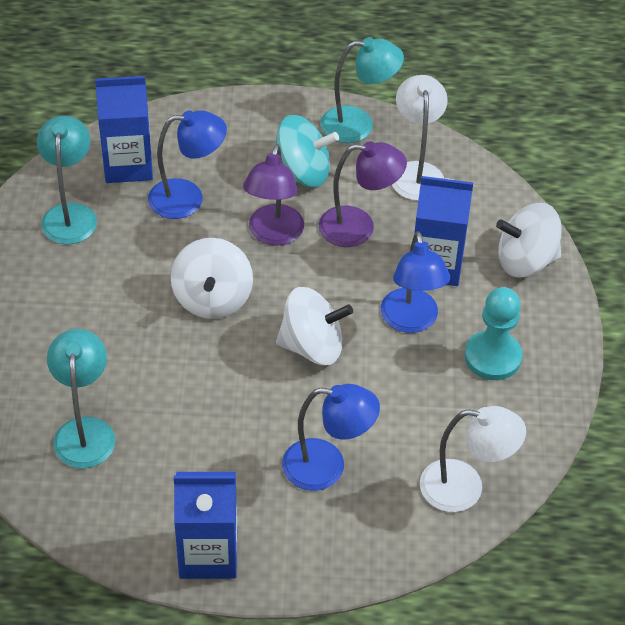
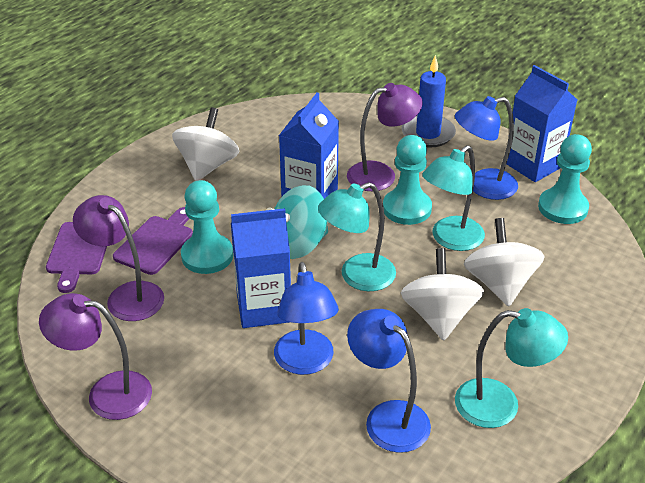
blue candle: 0 -> 1
purple cutting board: 0 -> 2
purple lamp: 2 -> 3
turquoise pawn: 1 -> 3
white lamp: 2 -> 0

